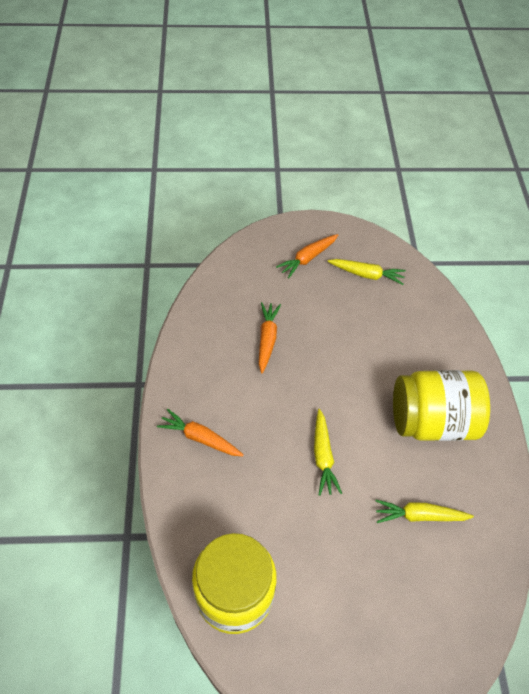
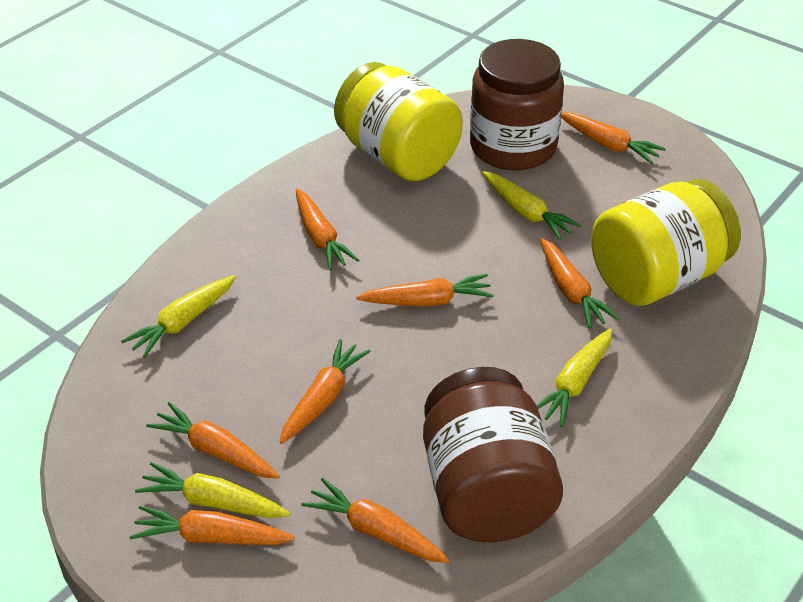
brown jar: 0 -> 2
orange carrot: 3 -> 8
yellow carrot: 3 -> 4

